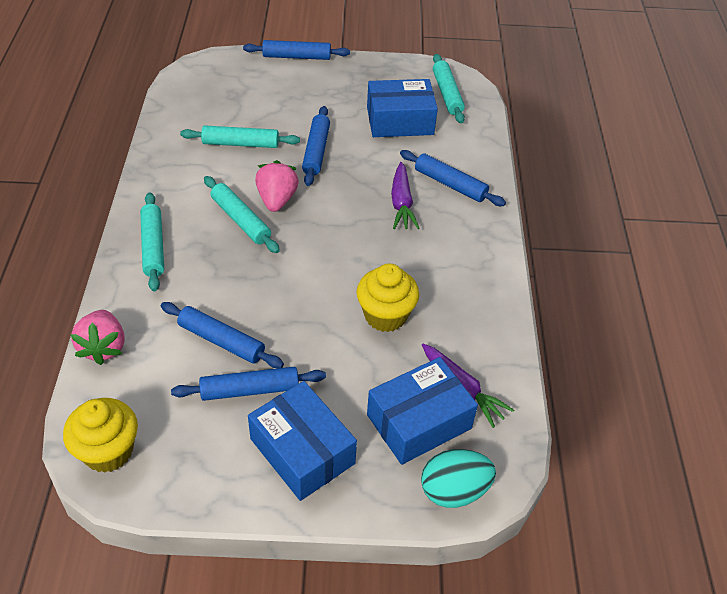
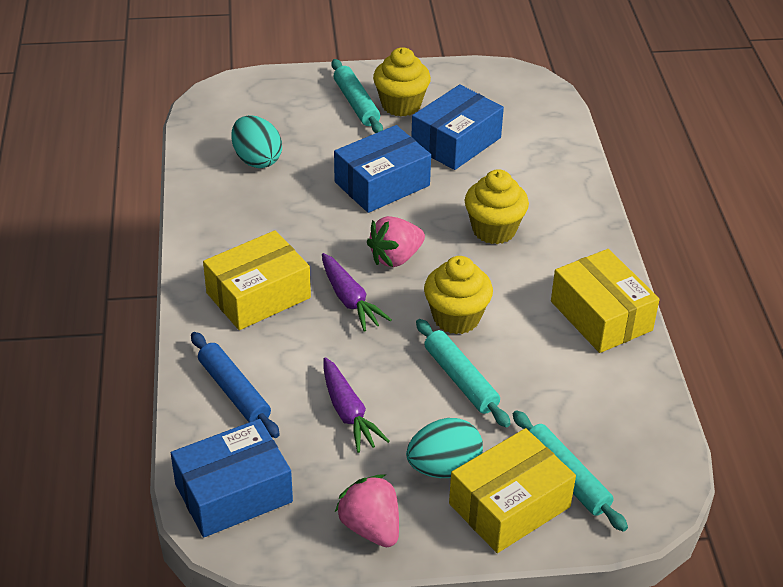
blue rolling pin: 5 -> 1
turquoise egg: 1 -> 2
turquoise rolling pin: 4 -> 3
yellow box: 0 -> 3
yellow cupcake: 2 -> 3

